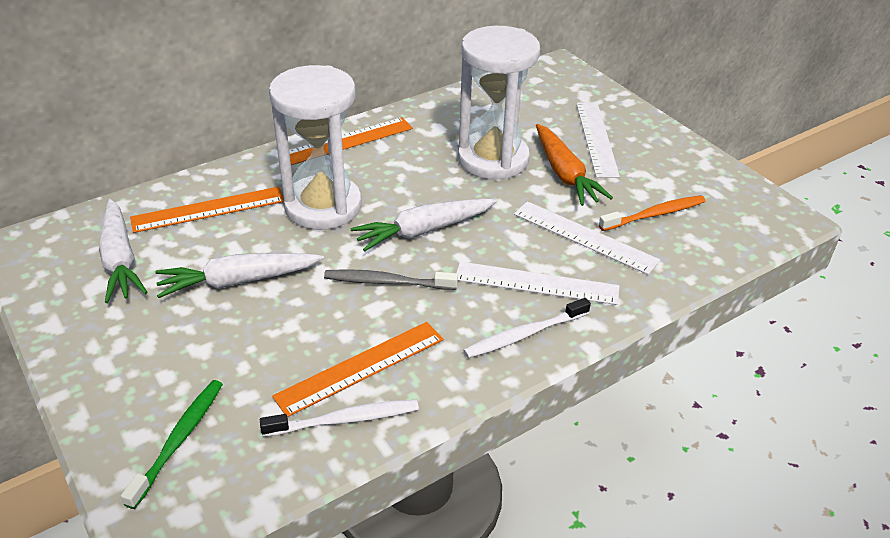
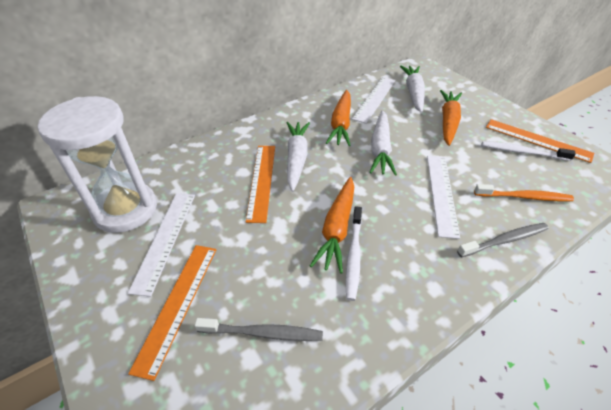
green toothbrush: 1 -> 0
grey toothbrush: 1 -> 2
orange carrot: 1 -> 3
white hourglass: 2 -> 1

